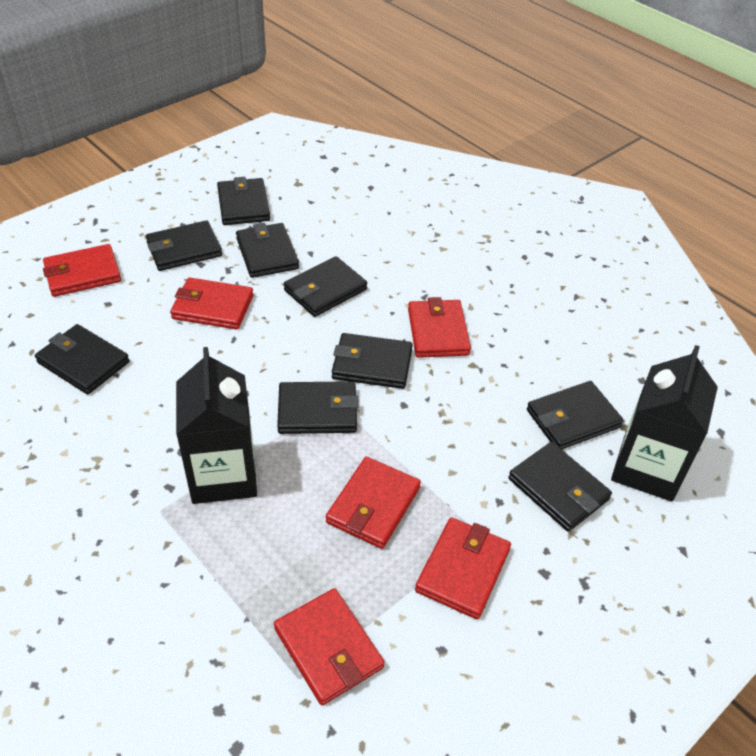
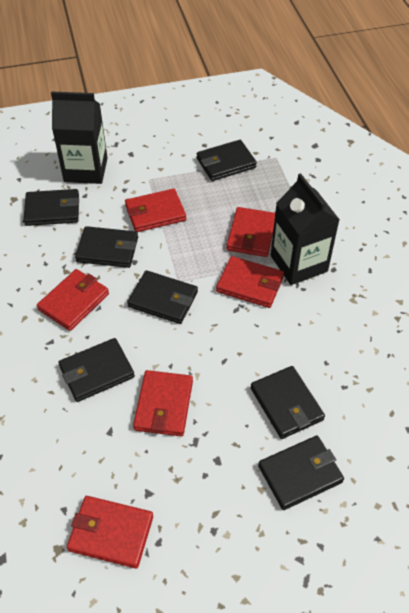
black wallet: 9 -> 7

